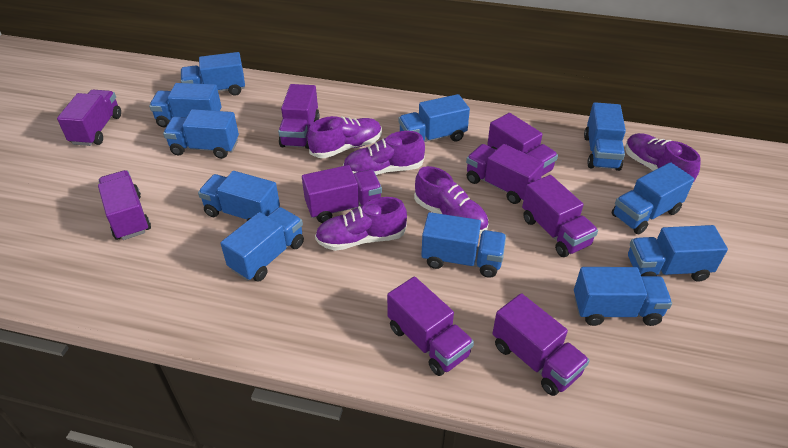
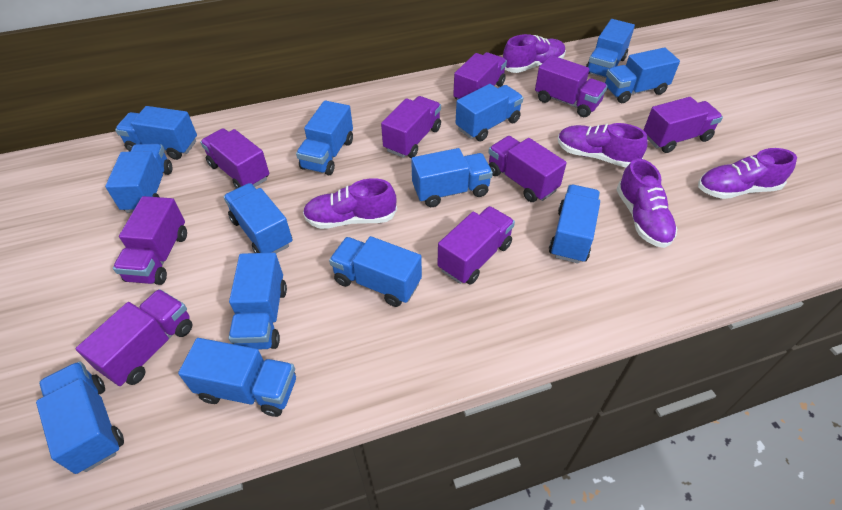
blue truck: 11 -> 13

